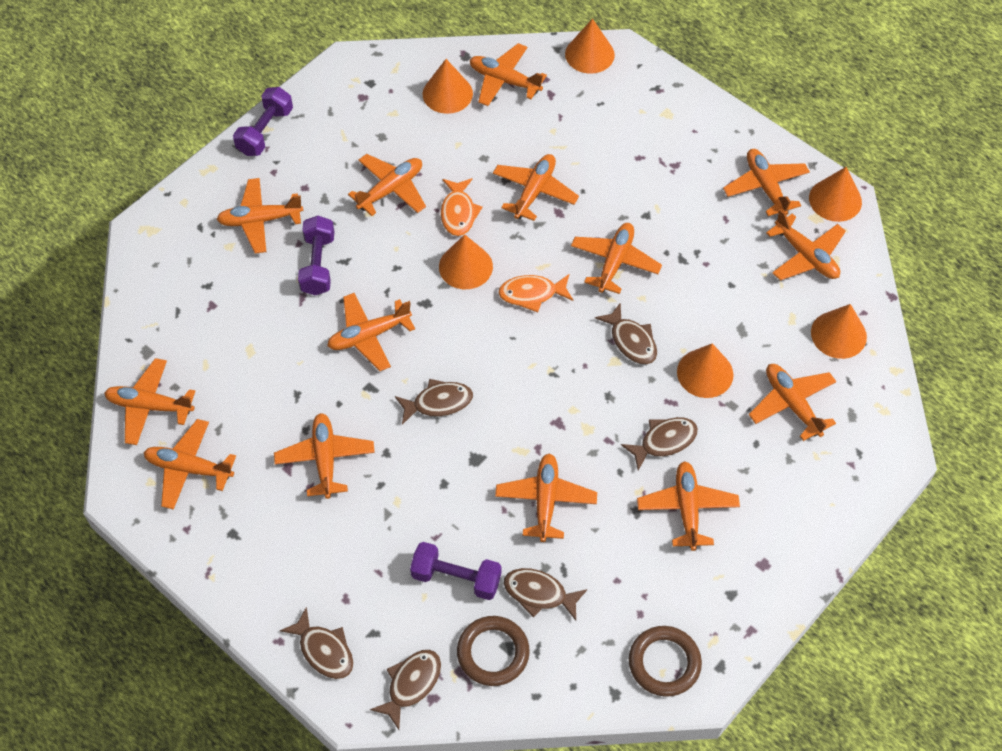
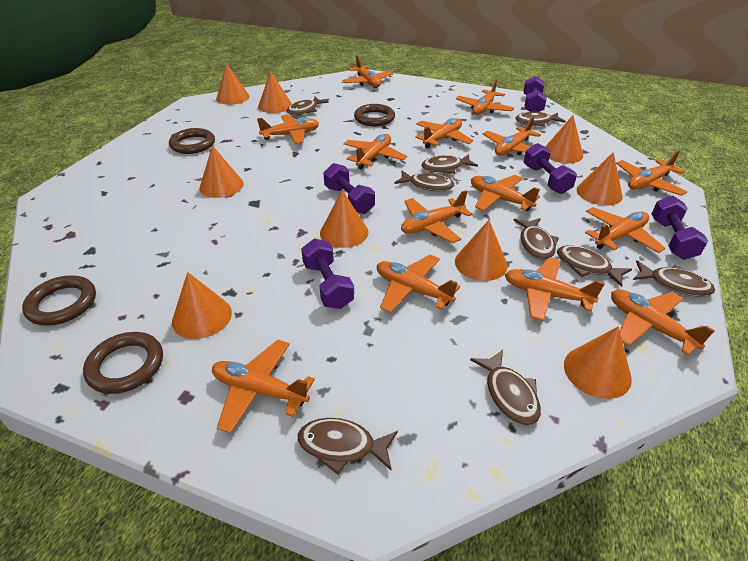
brown fish: 6 -> 9
brown ring: 2 -> 4
orange cone: 6 -> 9
orange fish: 2 -> 0
purple dumbbell: 3 -> 5

